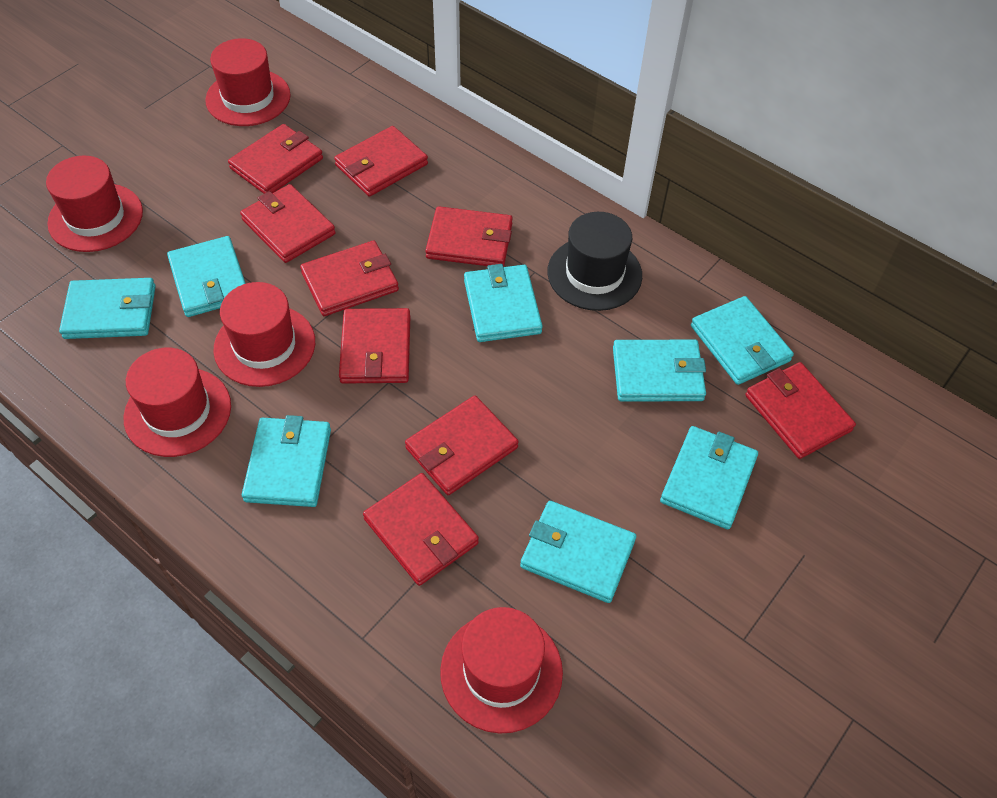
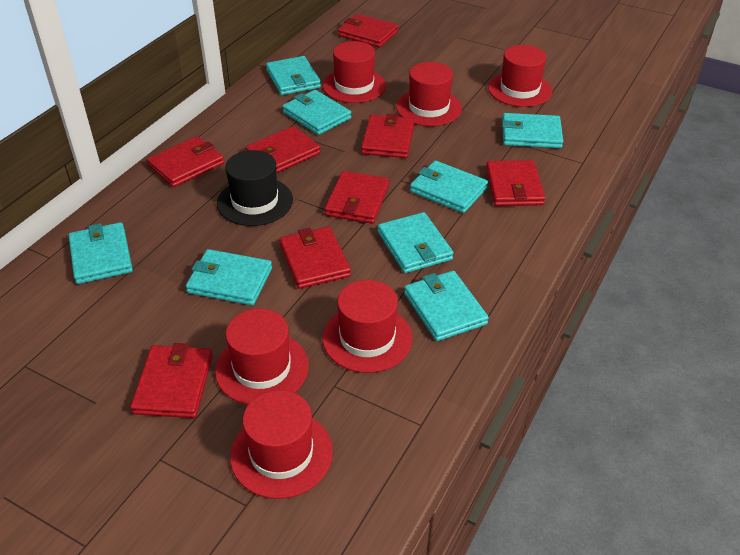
red hat: 5 -> 6
red wallet: 9 -> 8

